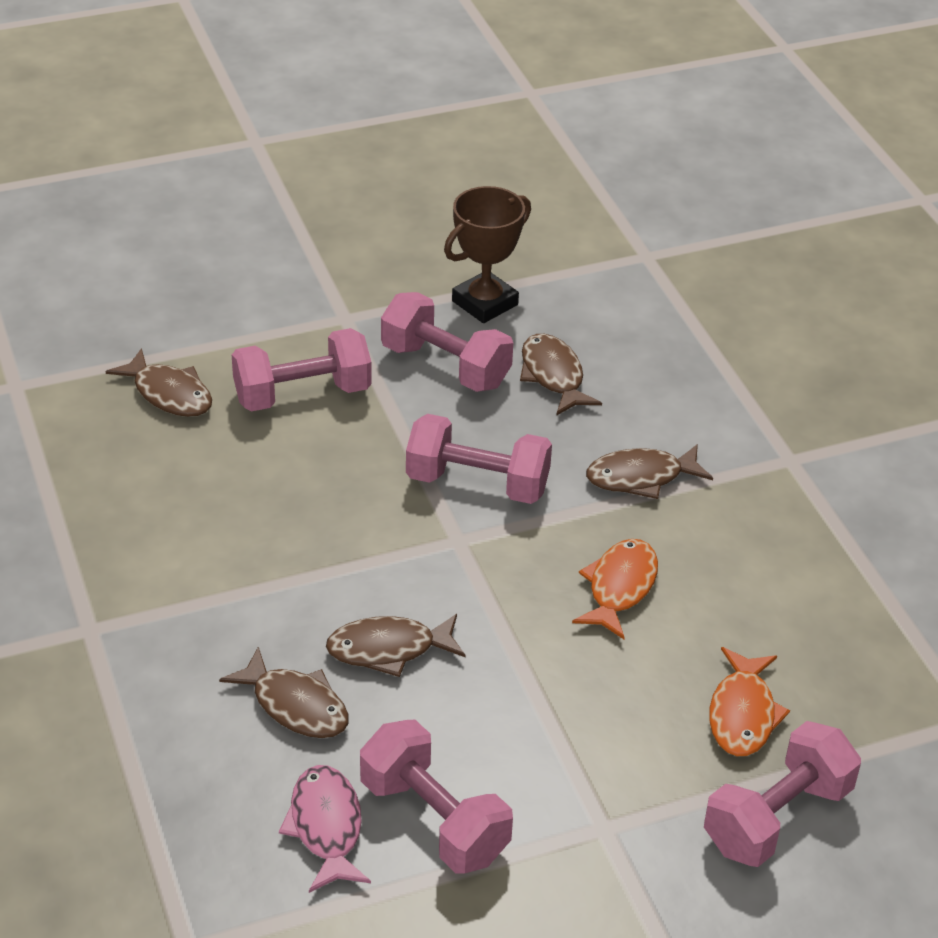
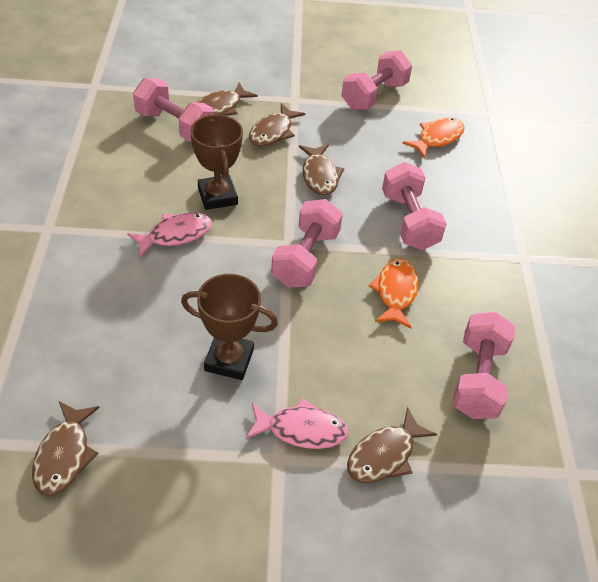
brown trophy: 1 -> 2
pink fish: 1 -> 2

